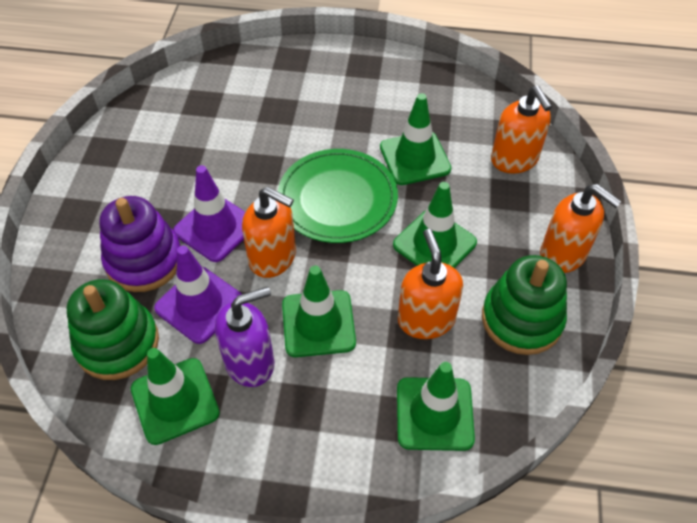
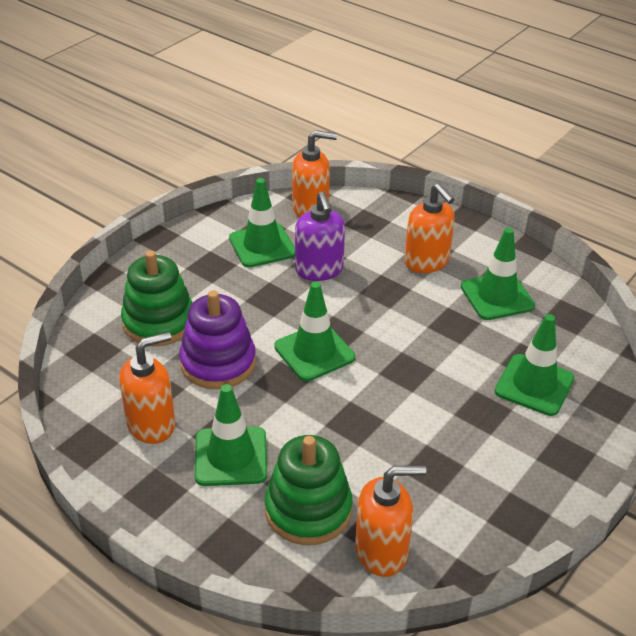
green plate: 1 -> 0
purple traffic cone: 2 -> 0

